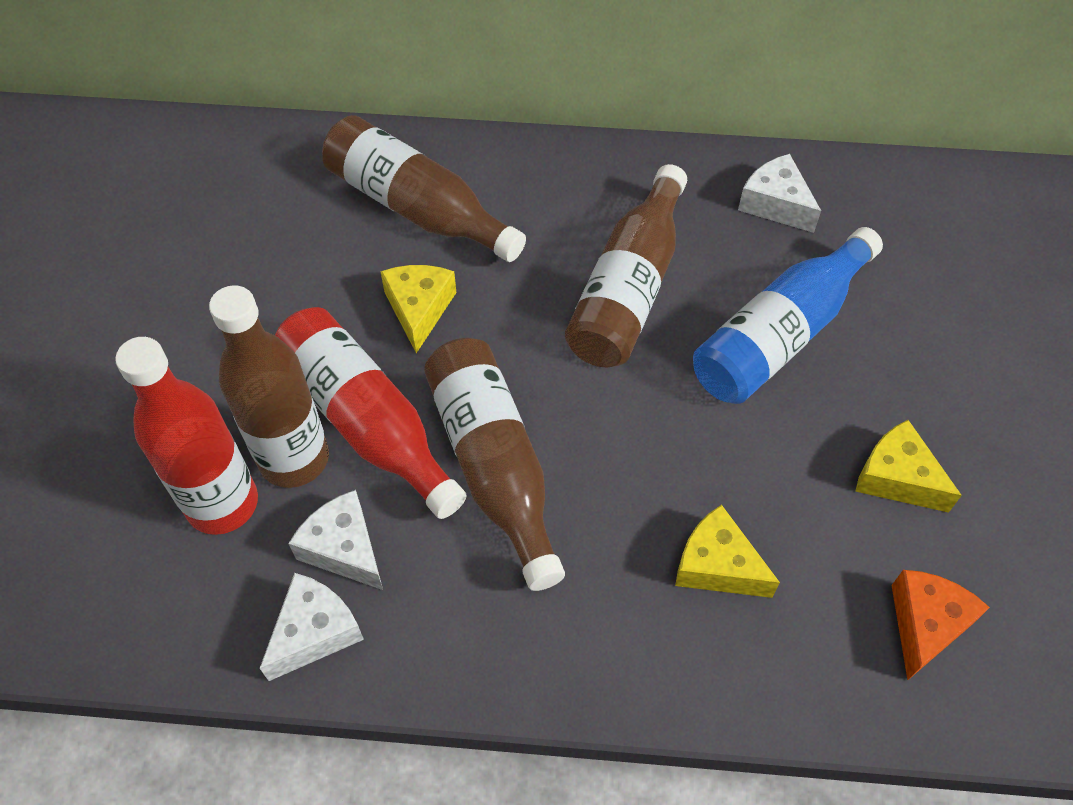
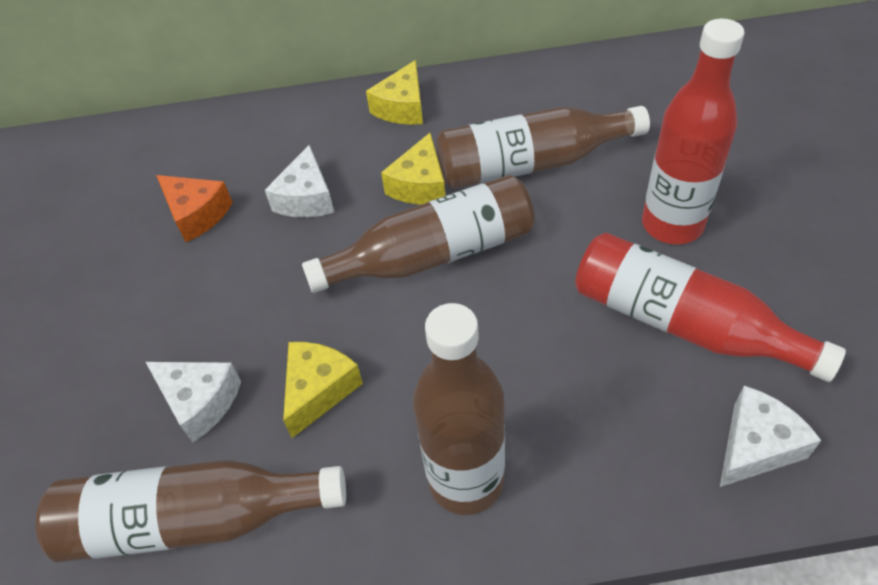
blue bottle: 1 -> 0

